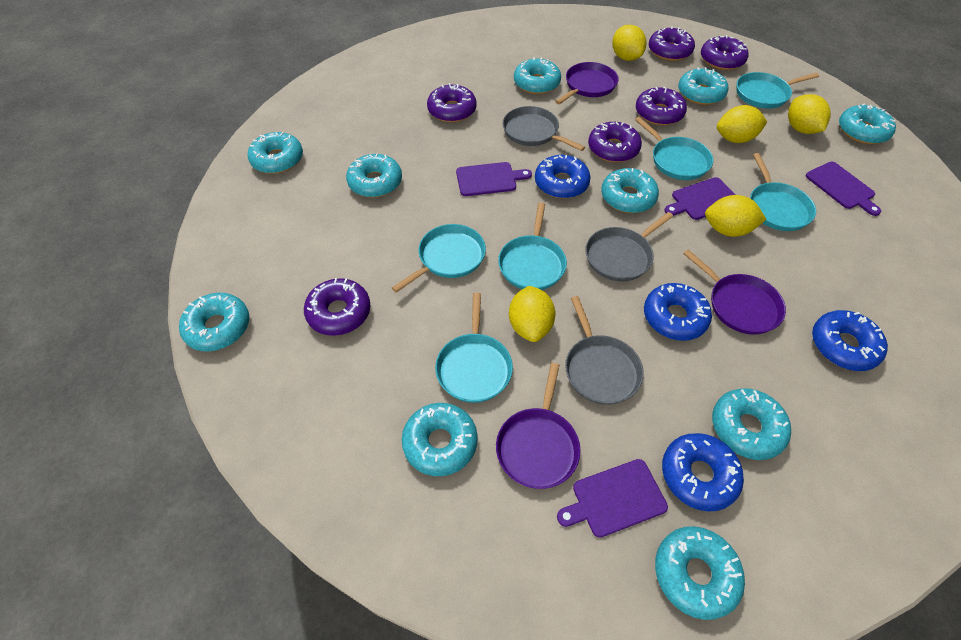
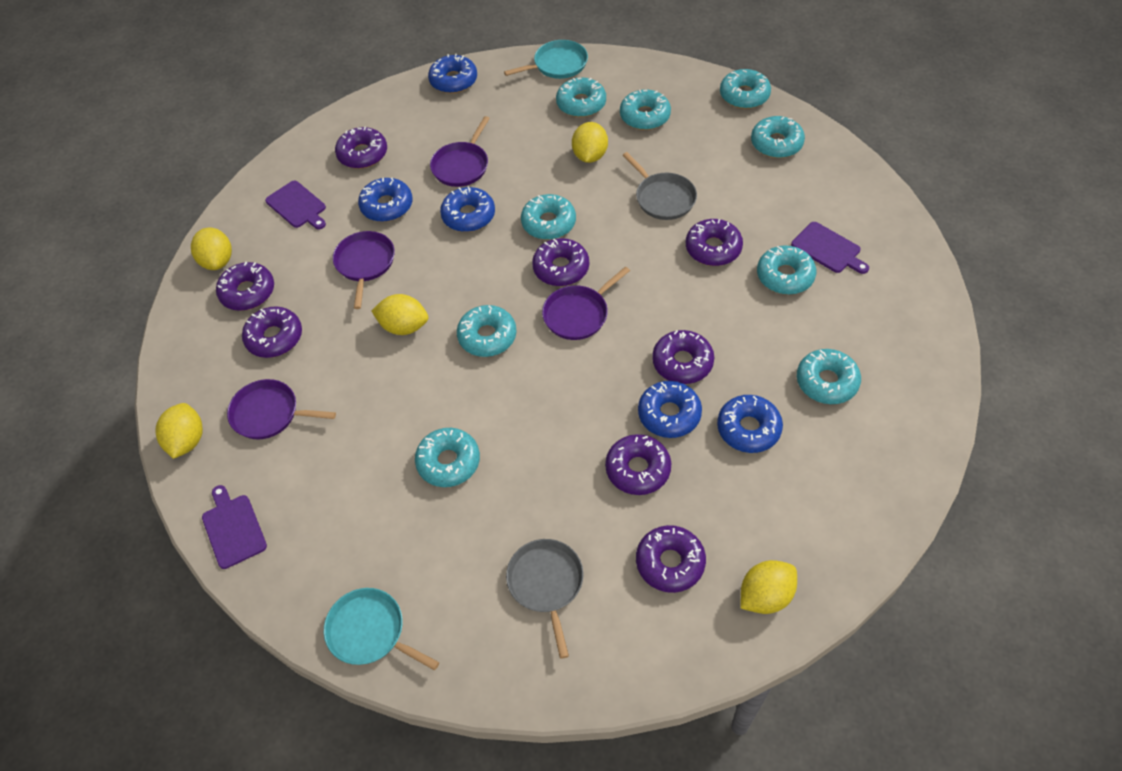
blue donut: 4 -> 5
grey pan: 3 -> 2
purple cutting board: 4 -> 3
purple donut: 6 -> 8
purple pan: 3 -> 4
turquoise donut: 10 -> 9
turquoise pan: 6 -> 2

